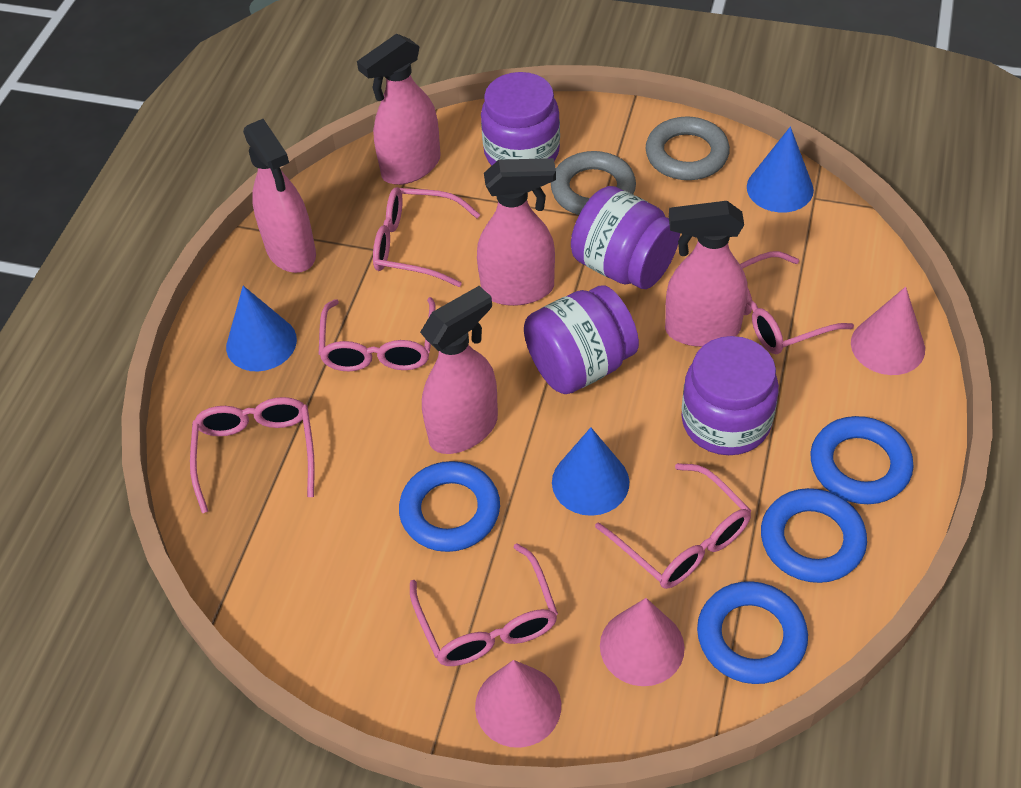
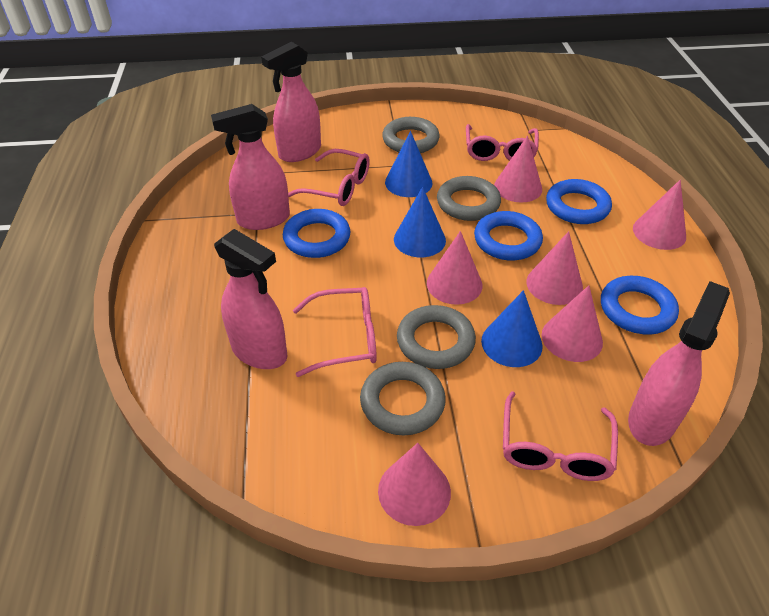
grey ring: 2 -> 4
pink cone: 3 -> 6
pink glasses: 6 -> 4
pink spray bottle: 5 -> 4
purple jar: 4 -> 0

